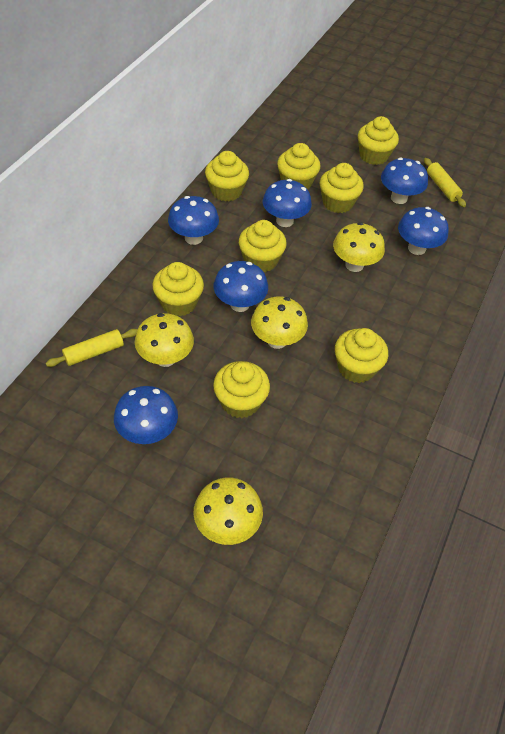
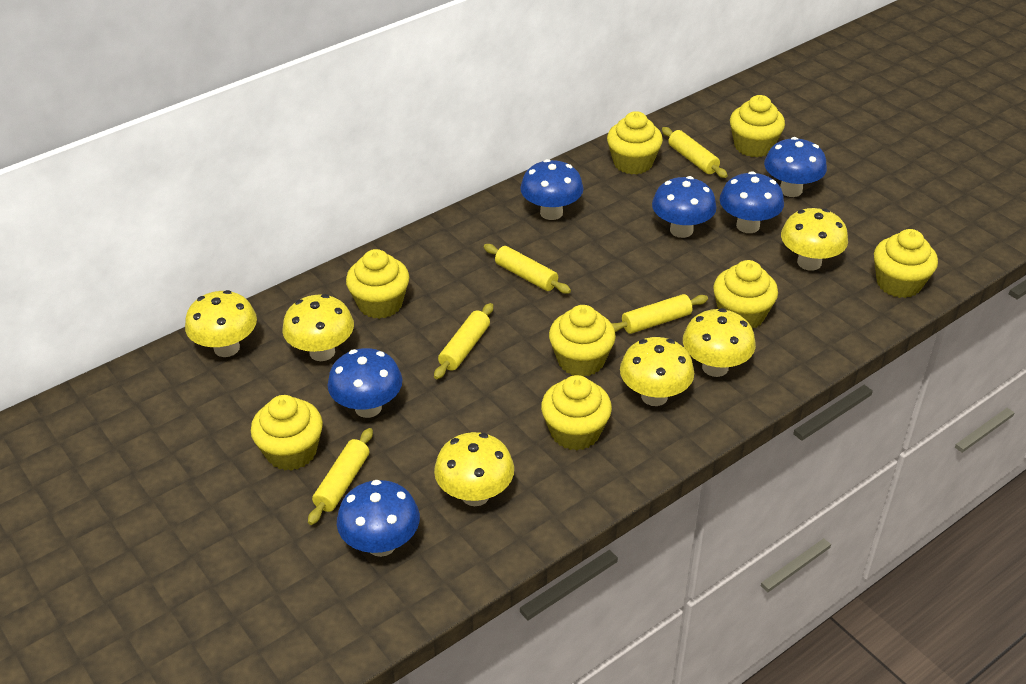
yellow mushroom: 4 -> 6
yellow rolling pin: 2 -> 5

